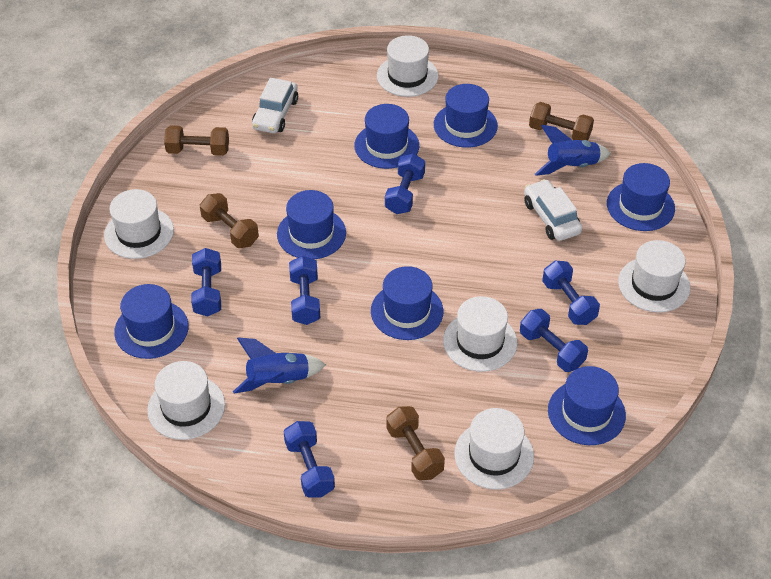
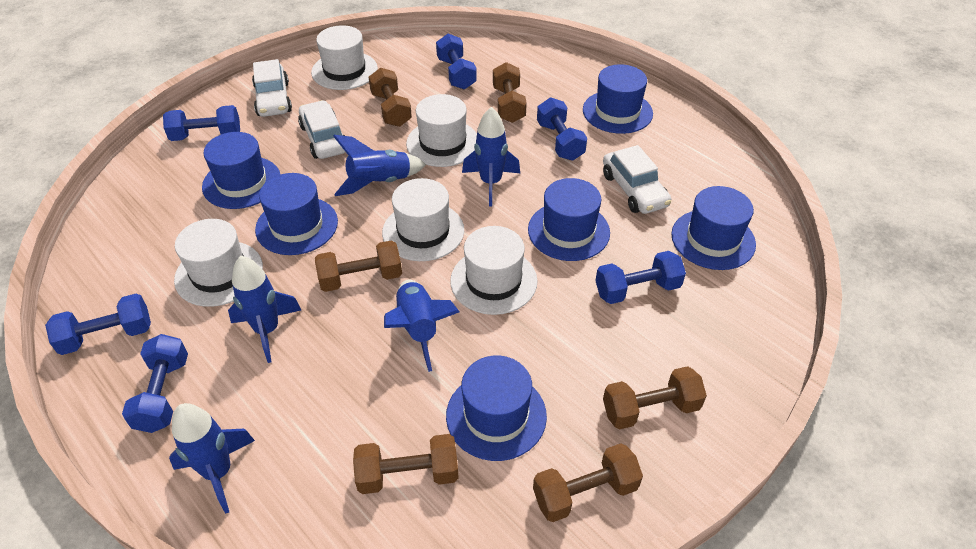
blue hat: 7 -> 6
blue rocket: 2 -> 5
brown dumbbell: 4 -> 6
white car: 2 -> 3
white hat: 6 -> 5

